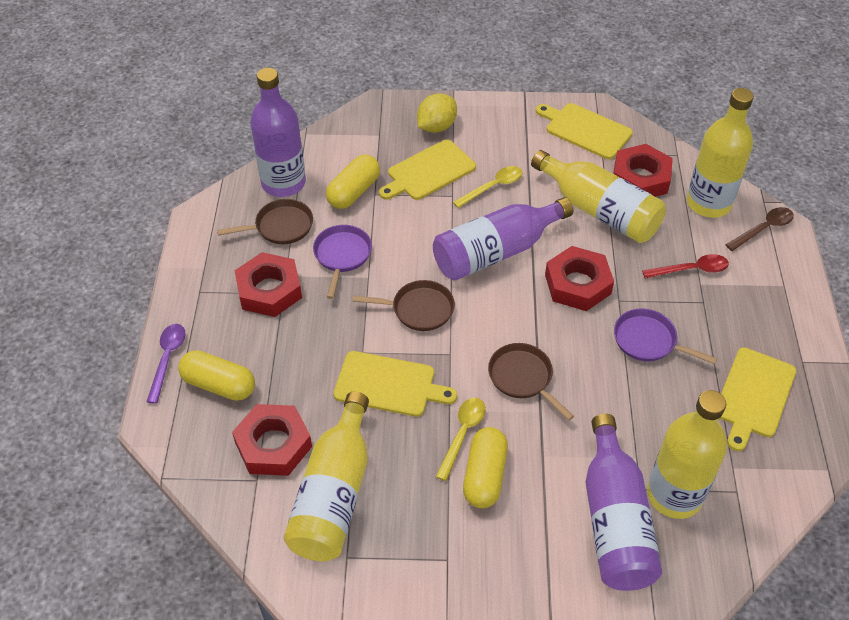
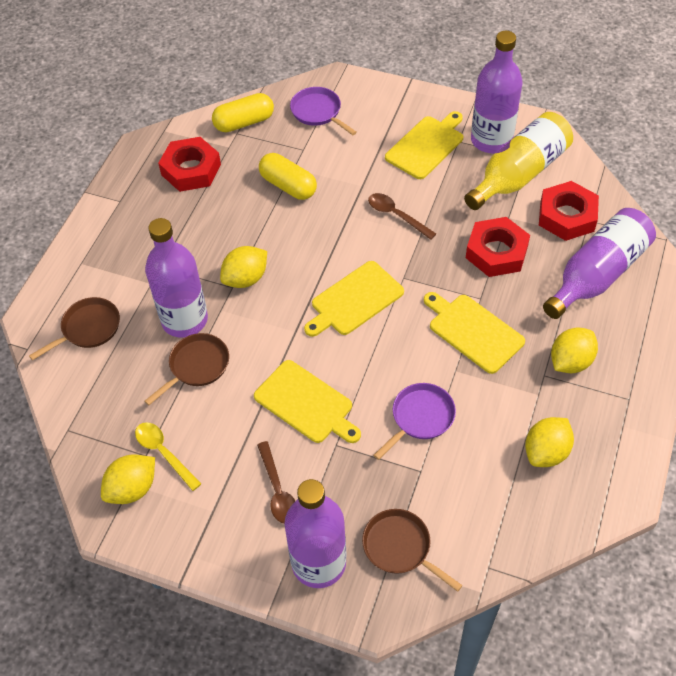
brown spoon: 1 -> 2
purple bottle: 3 -> 4
purple spoon: 1 -> 0
red nut: 4 -> 3
red spoon: 1 -> 0
yellow bottle: 4 -> 1
yellow capsule: 3 -> 2
yellow lemon: 1 -> 4
yellow spoon: 2 -> 1

